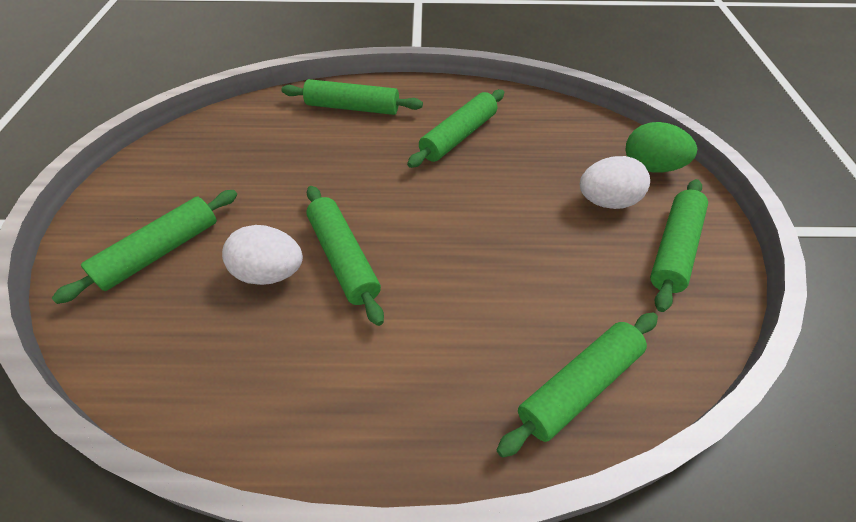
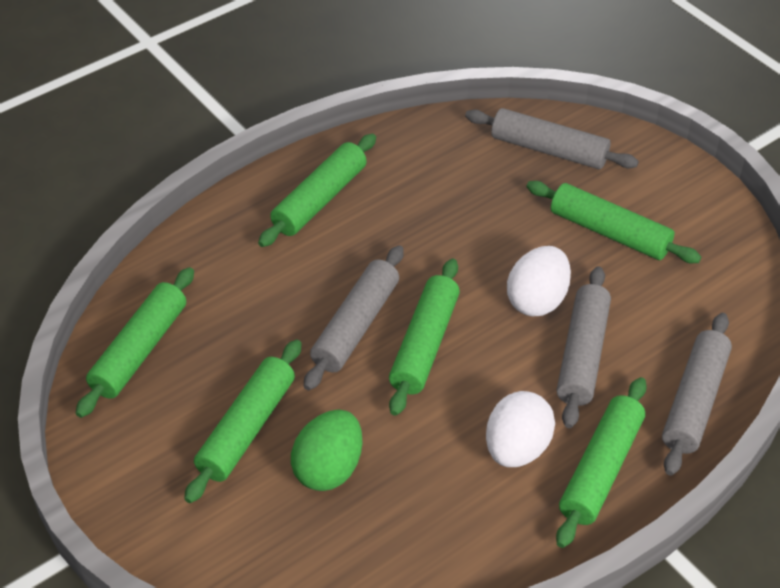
grey rolling pin: 0 -> 4

